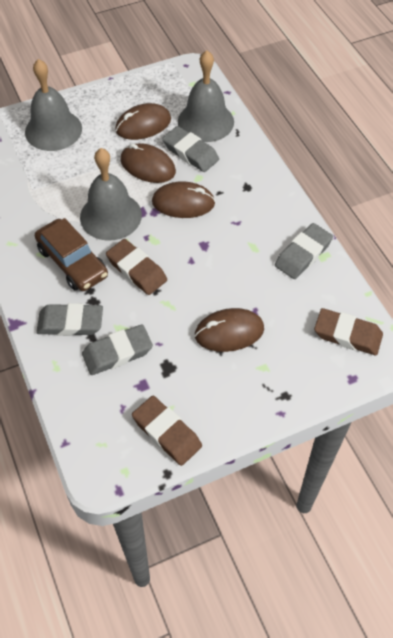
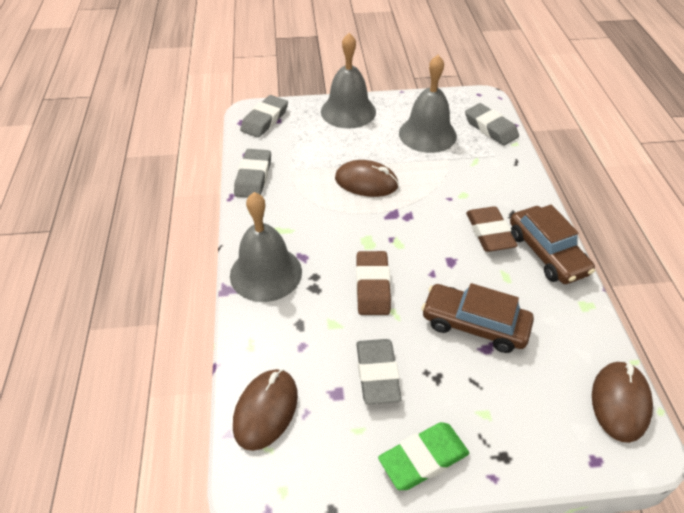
brown car: 1 -> 2
brown eraser: 3 -> 2
brown mouse: 4 -> 3
green eraser: 0 -> 1

